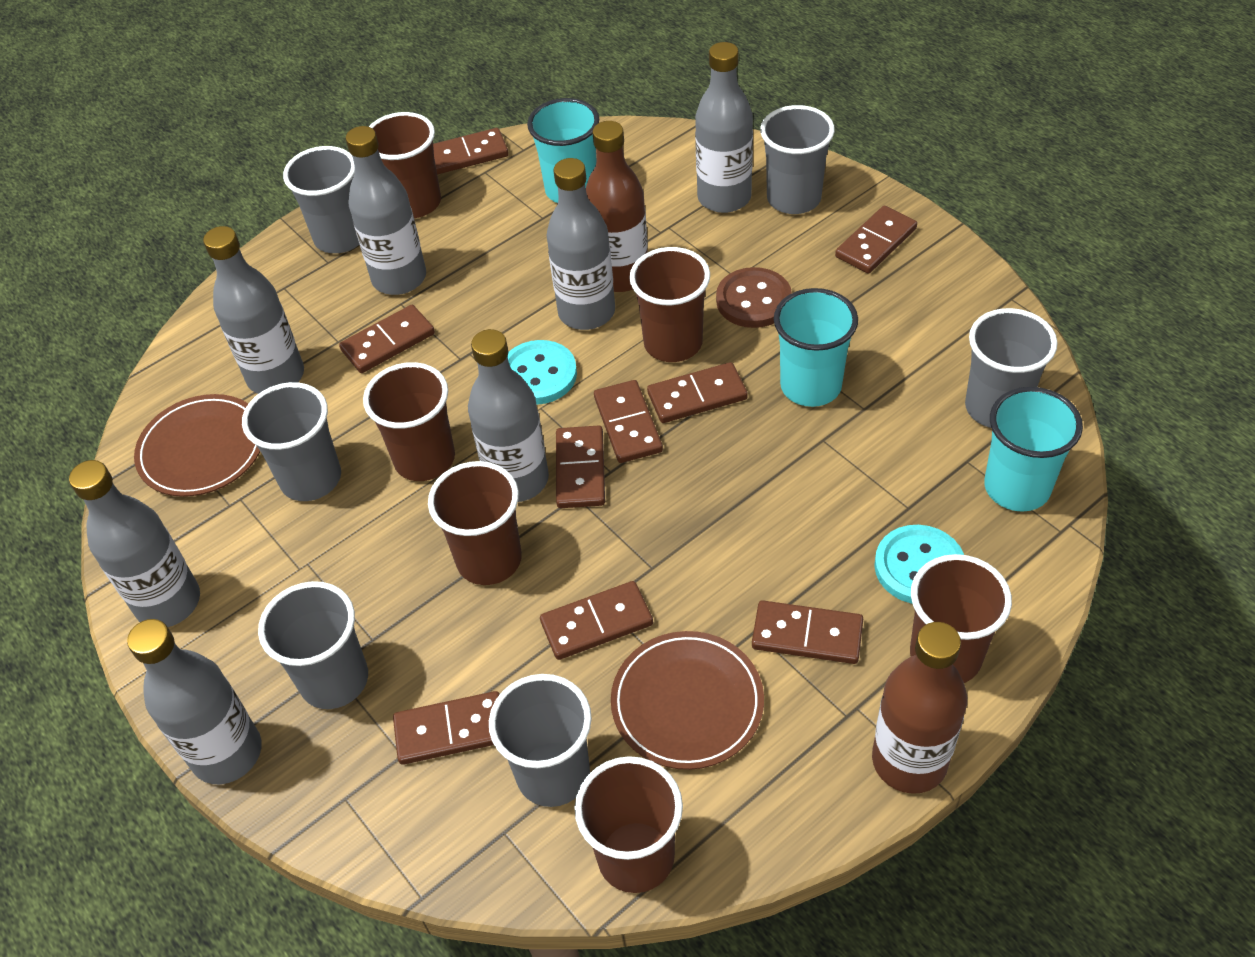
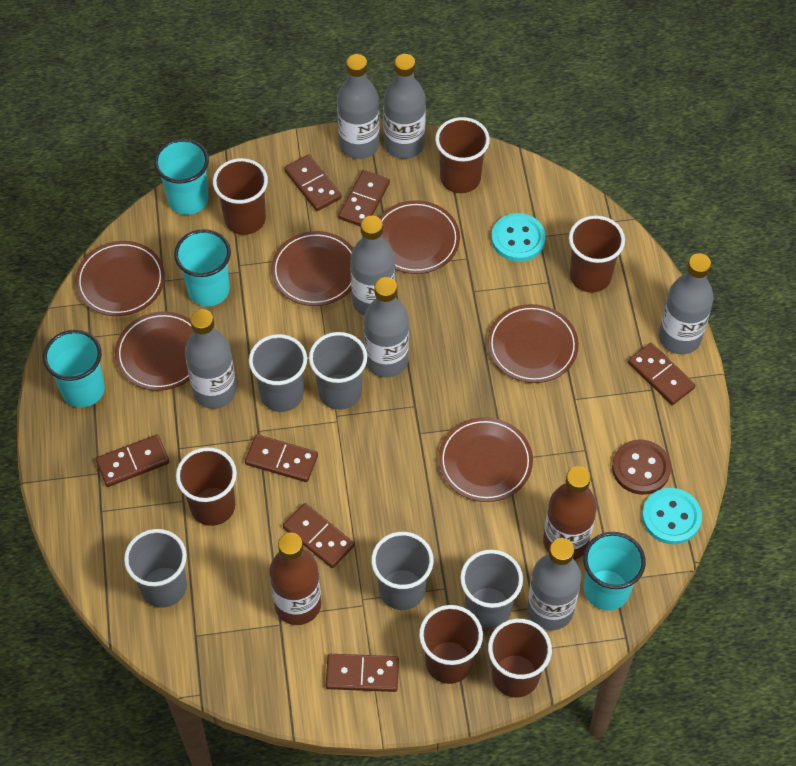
brown domino: 9 -> 7
brown plate: 2 -> 6
grey cup: 6 -> 5
turquoise cup: 3 -> 4

